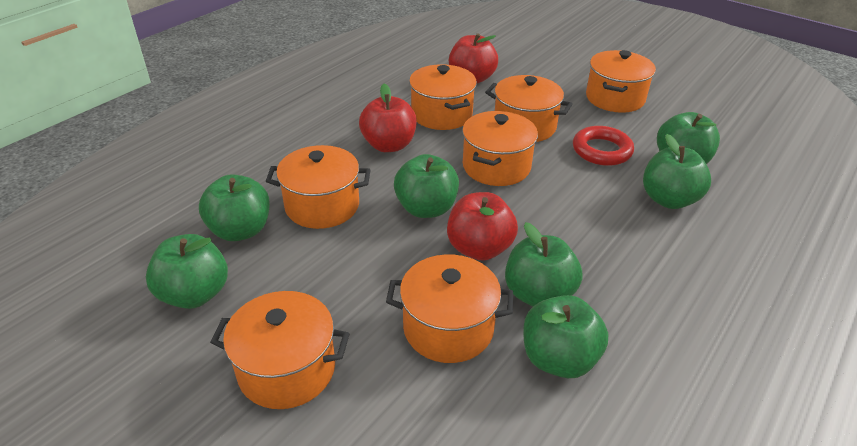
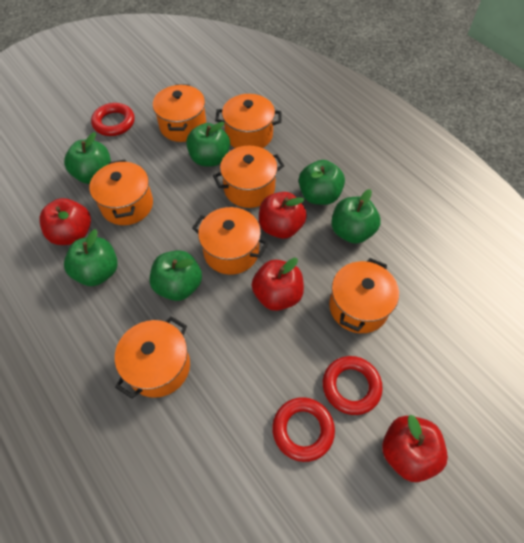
green apple: 7 -> 6
red apple: 3 -> 4
red ring: 1 -> 3

